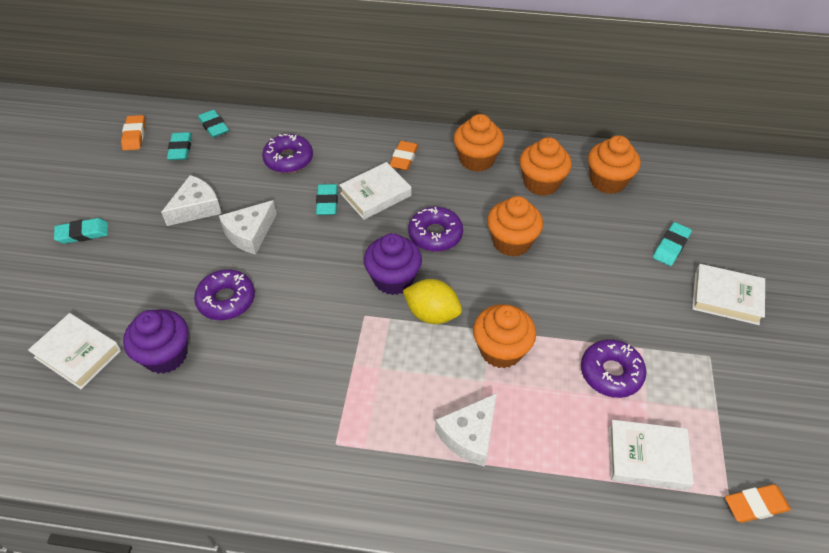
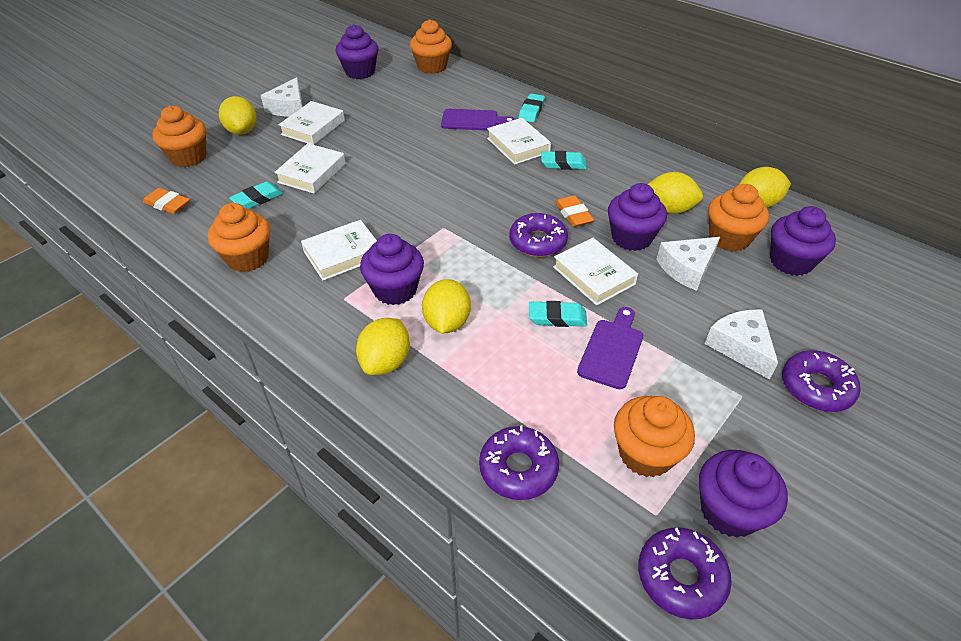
orange eraser: 3 -> 2
purple cupcake: 2 -> 5
purple cutting board: 0 -> 2
turquoise eraser: 5 -> 4
white book: 4 -> 5
yellow lemon: 1 -> 5

